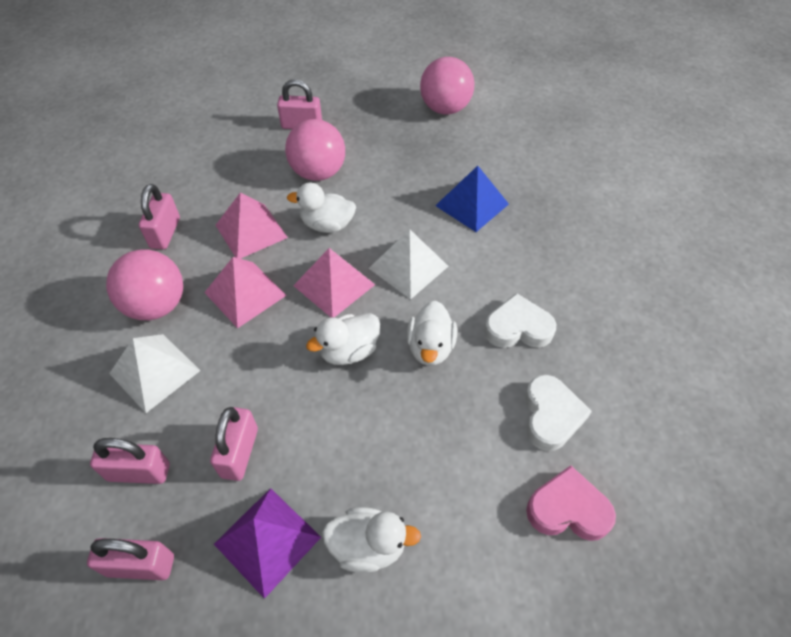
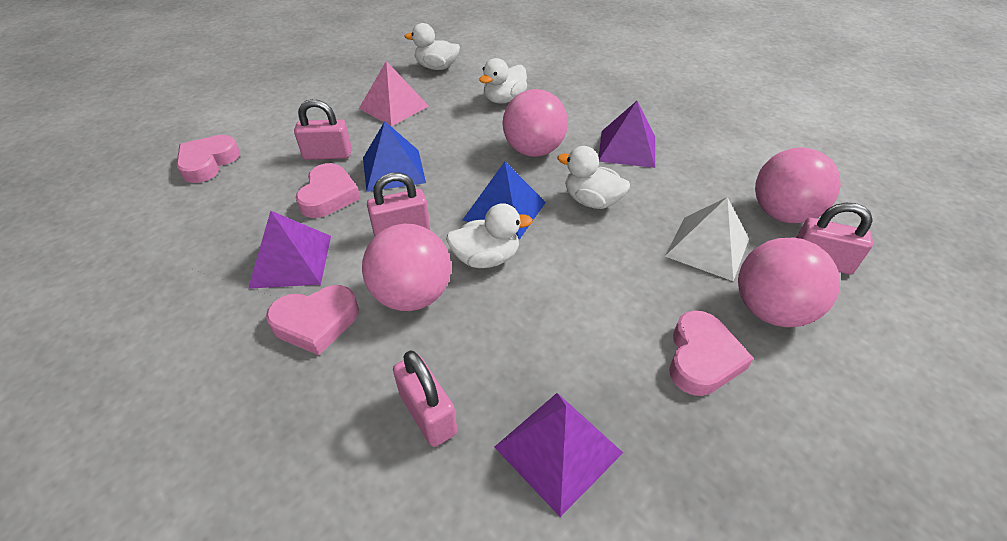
blue pyramid: 1 -> 2
pink ball: 3 -> 4
pink heart: 1 -> 4
pink padlock: 5 -> 4
pink pyramid: 3 -> 1
purple pyramid: 1 -> 3
white heart: 2 -> 0
white pyramid: 2 -> 1

